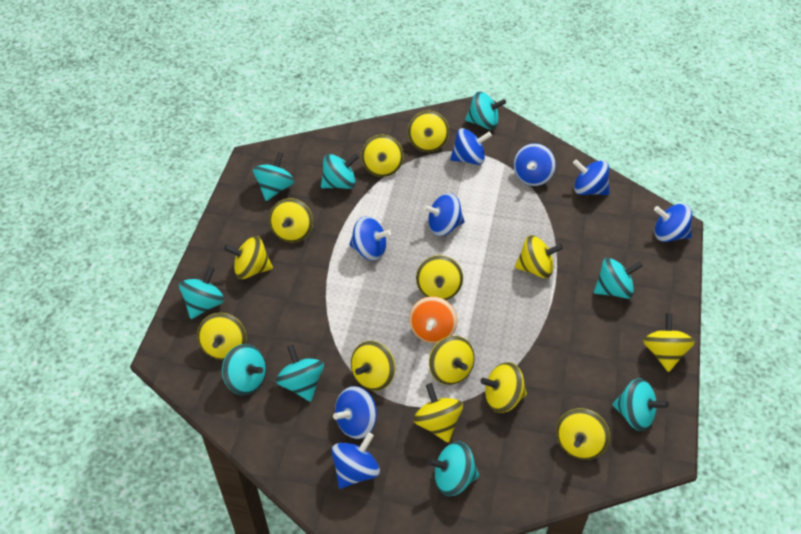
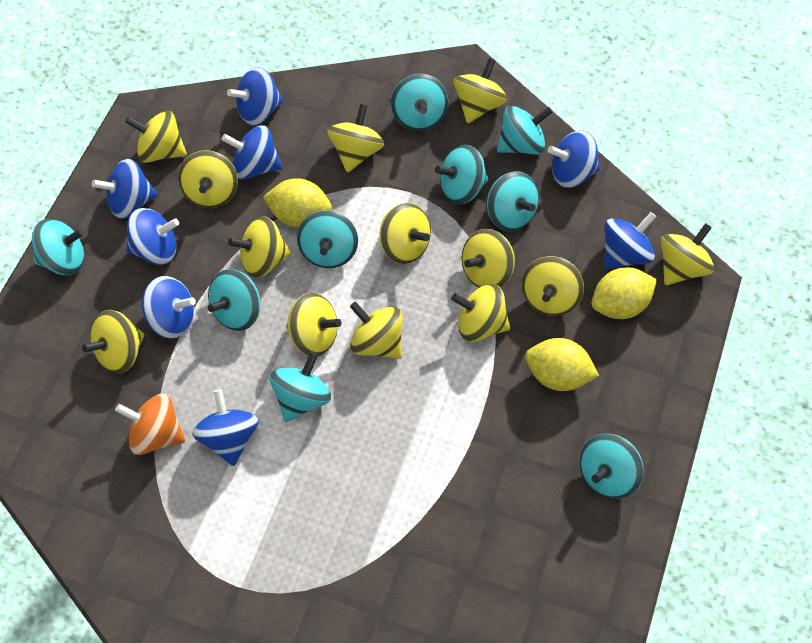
yellow lemon: 0 -> 3

